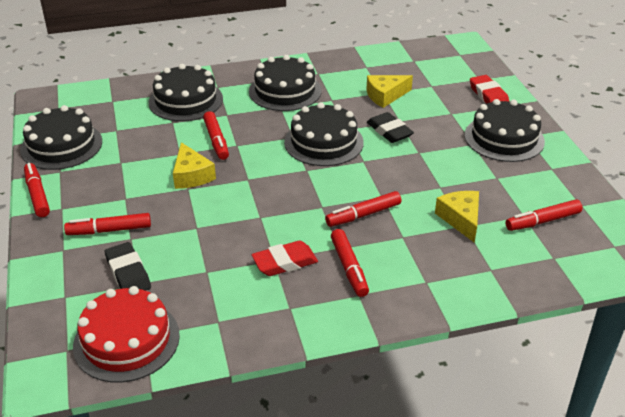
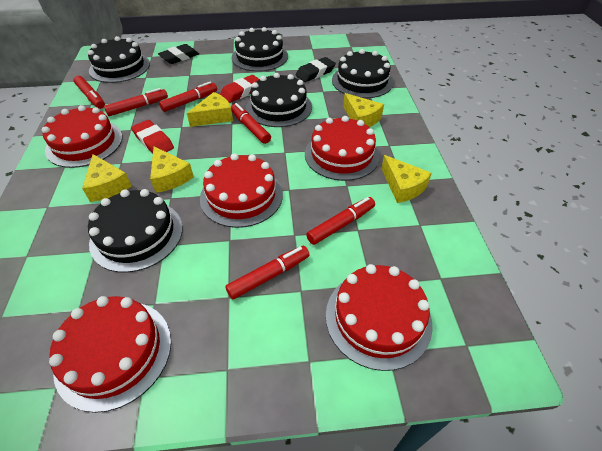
red cake: 1 -> 5
yellow cheese: 3 -> 5

